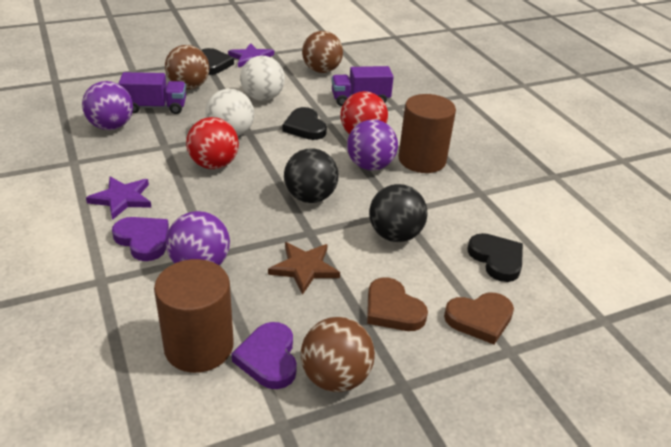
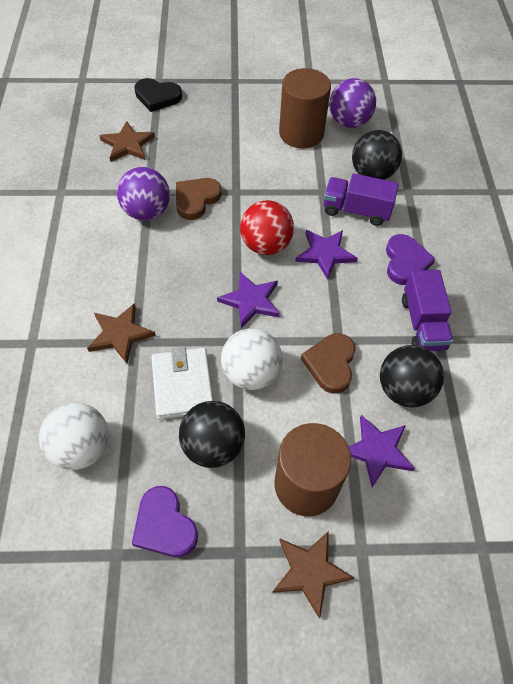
black ball: 2 -> 3
black heart: 3 -> 1
brown ball: 3 -> 0
brown star: 1 -> 3
purple ball: 3 -> 2
purple star: 2 -> 3
red ball: 2 -> 1
white wallet: 0 -> 1

